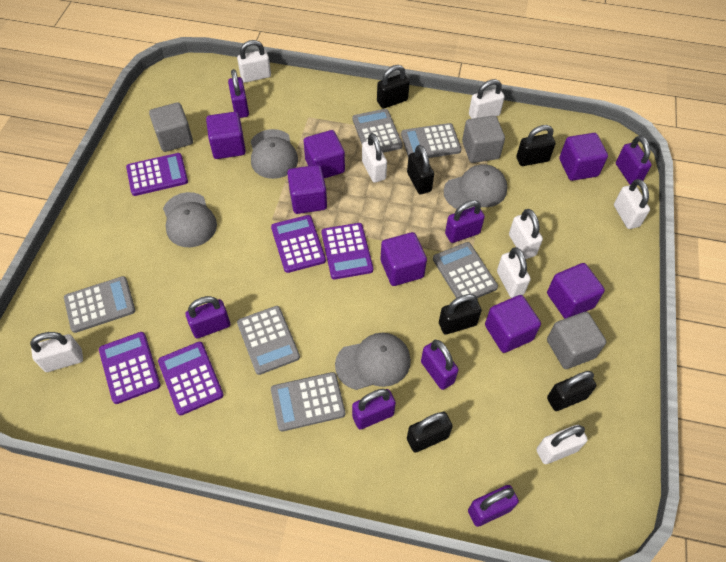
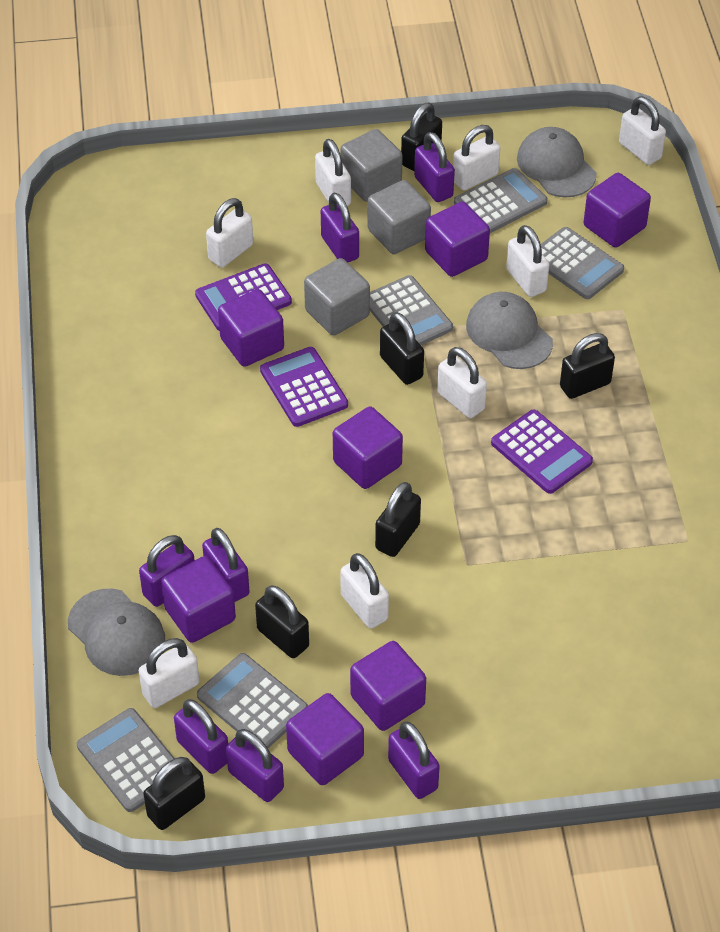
grey calculator: 6 -> 5
grey cap: 4 -> 3
purple calculator: 5 -> 3

